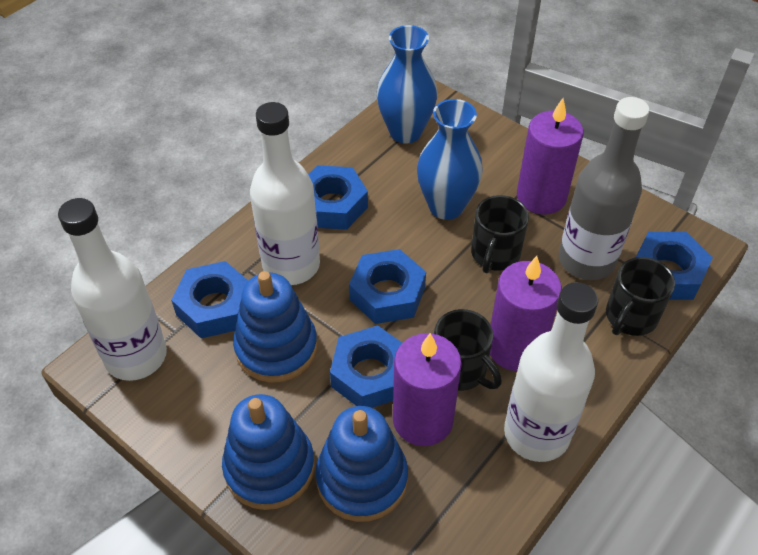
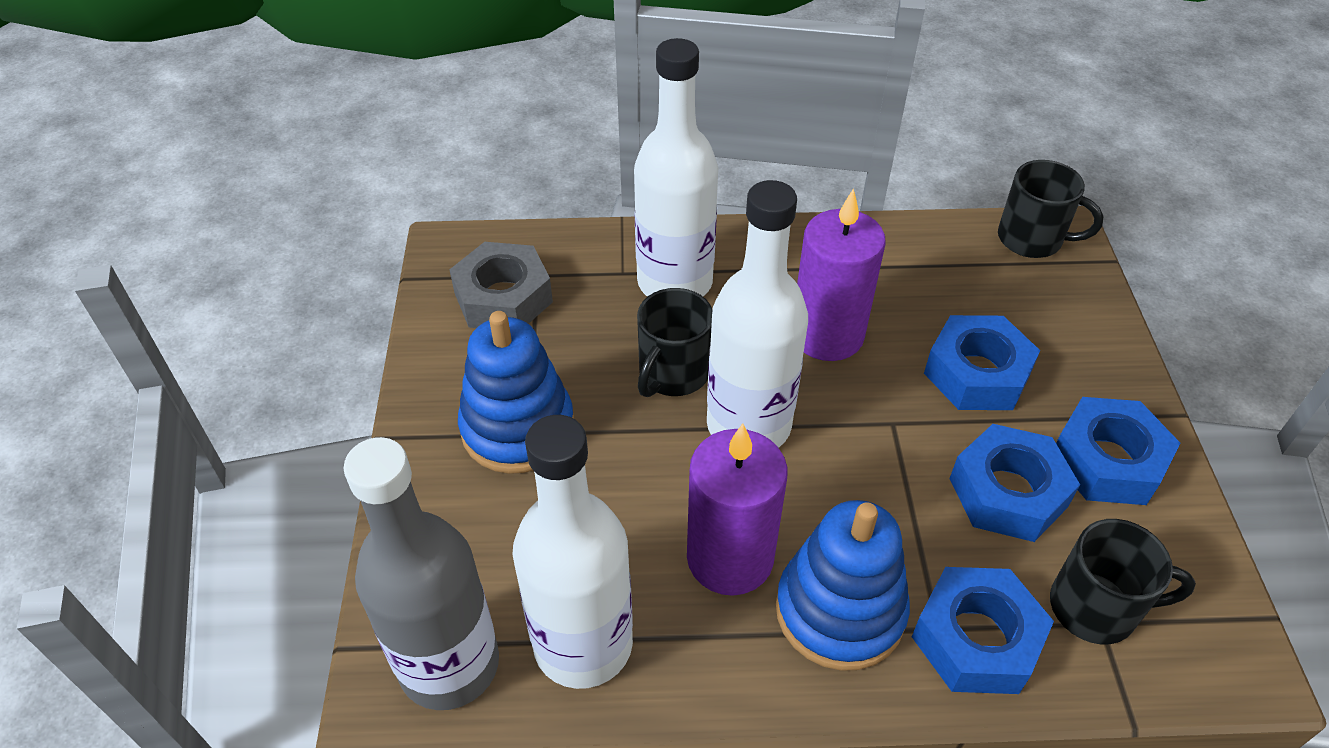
blue nut: 5 -> 4
blue stacking toy: 3 -> 2
blue vase: 2 -> 0
grey nut: 0 -> 1
purple candle: 3 -> 2

